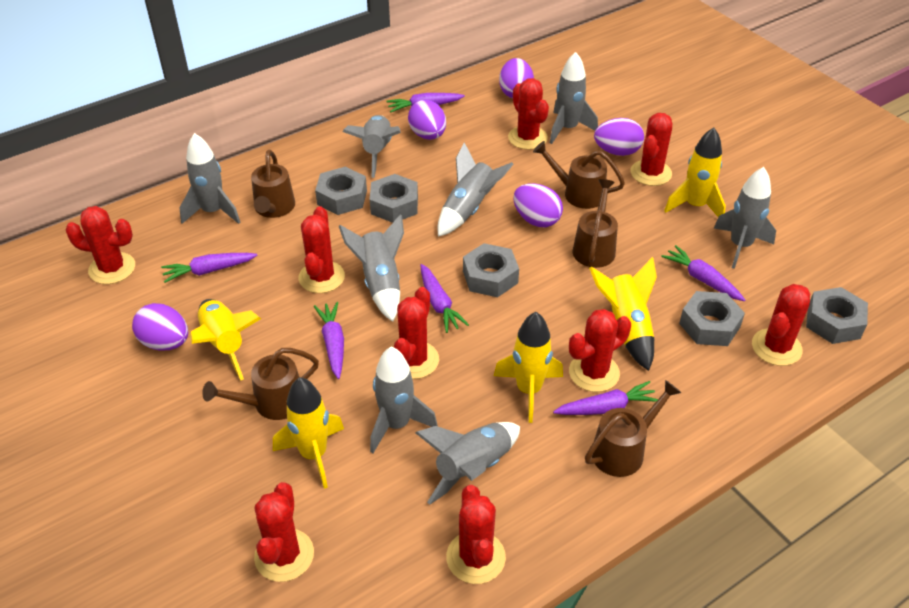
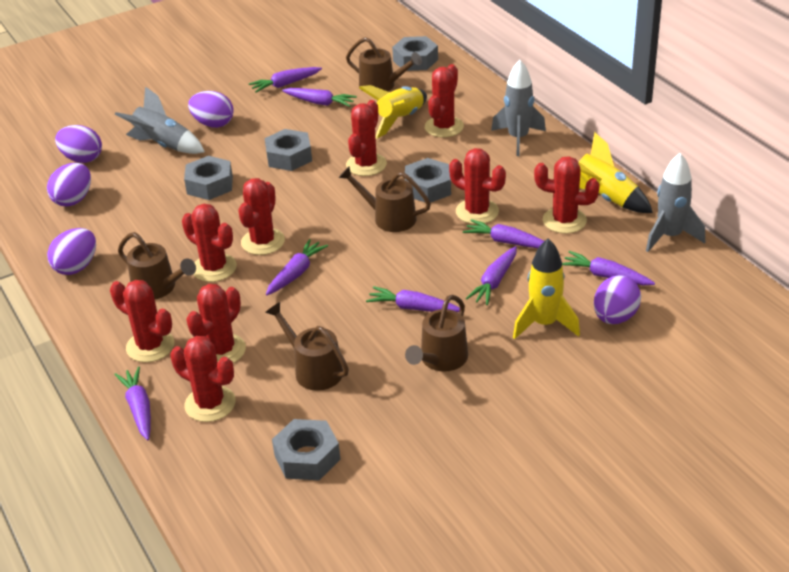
grey rocket: 8 -> 3
purple carrot: 6 -> 8
yellow rocket: 5 -> 3

